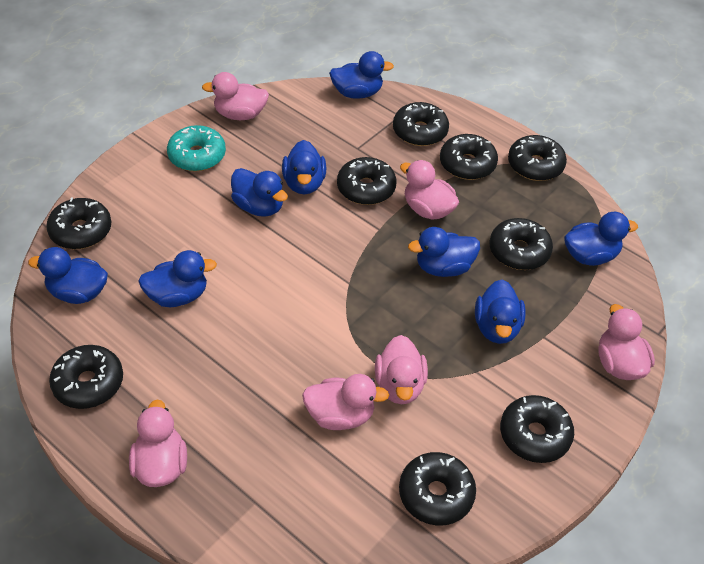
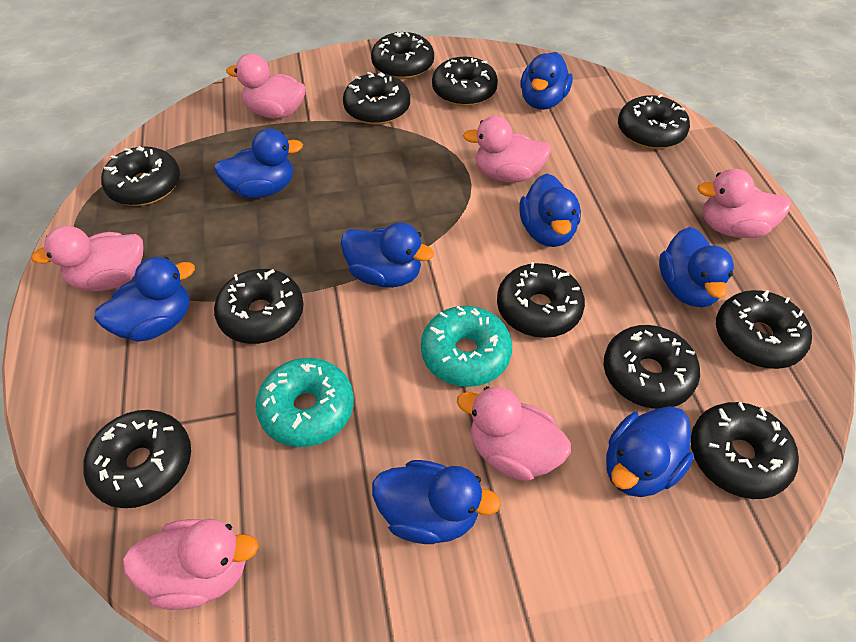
black donut: 9 -> 11
turquoise donut: 1 -> 2

